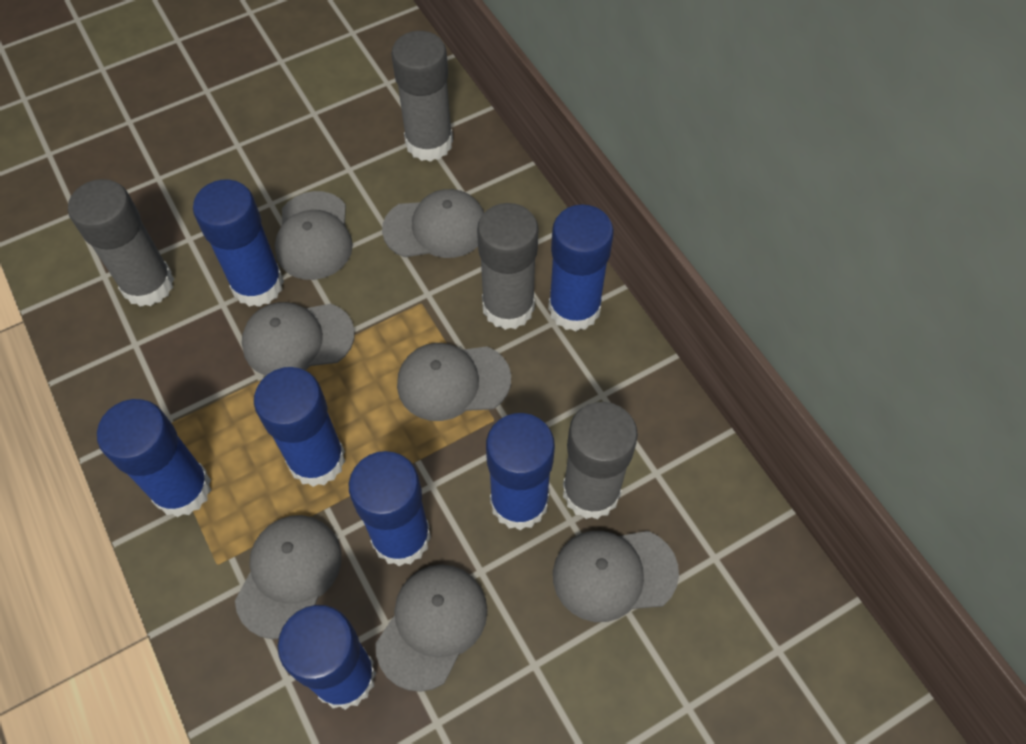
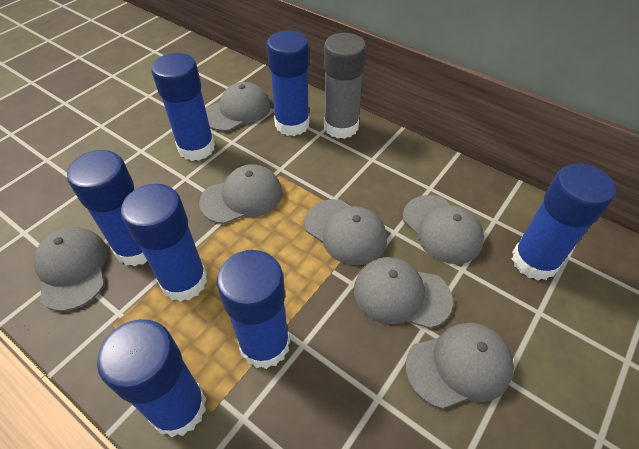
grey glue stick: 4 -> 1

